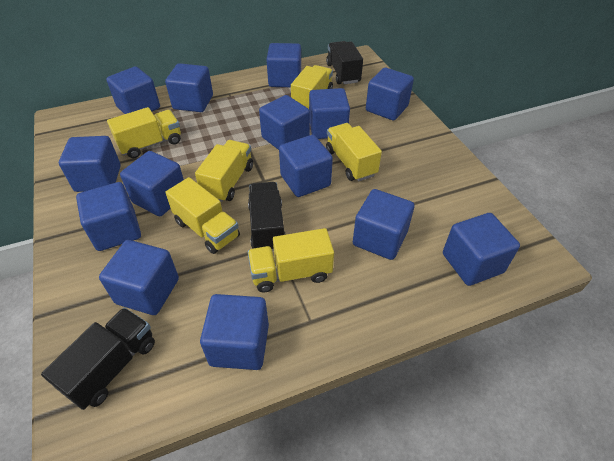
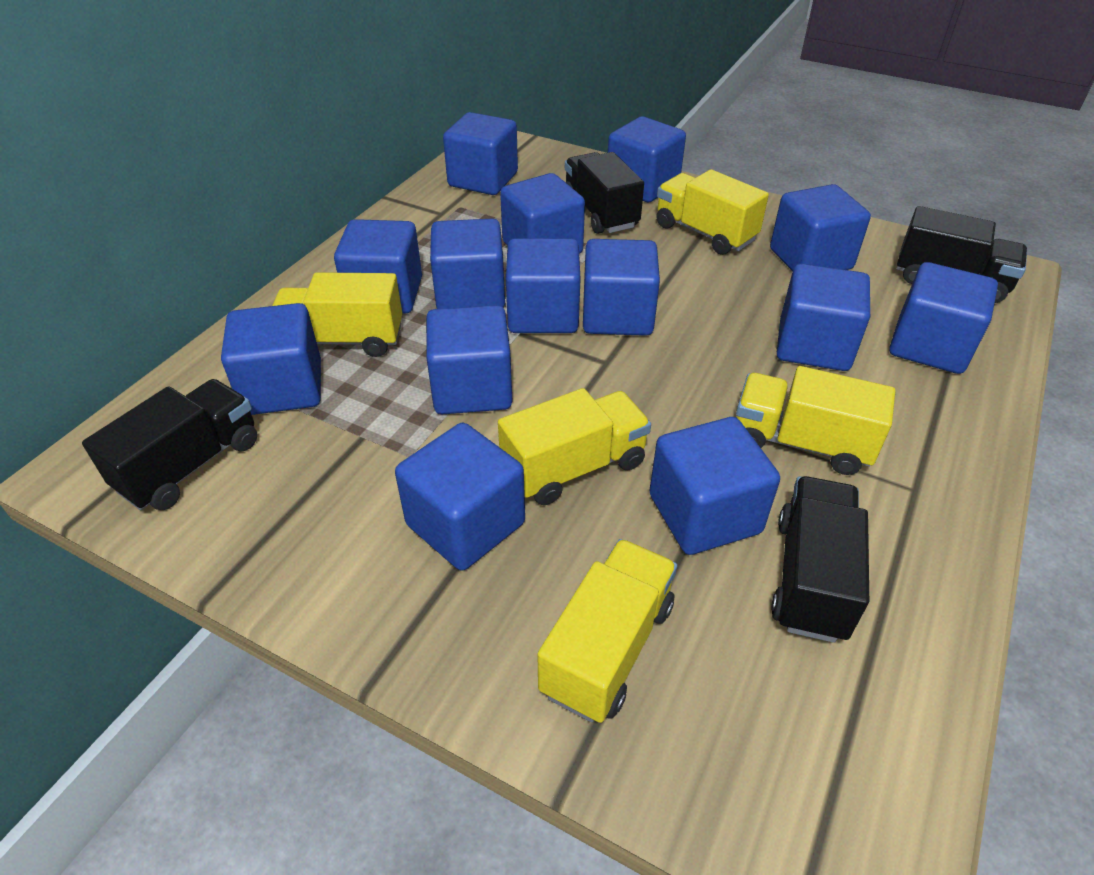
black truck: 3 -> 4
yellow truck: 6 -> 5

